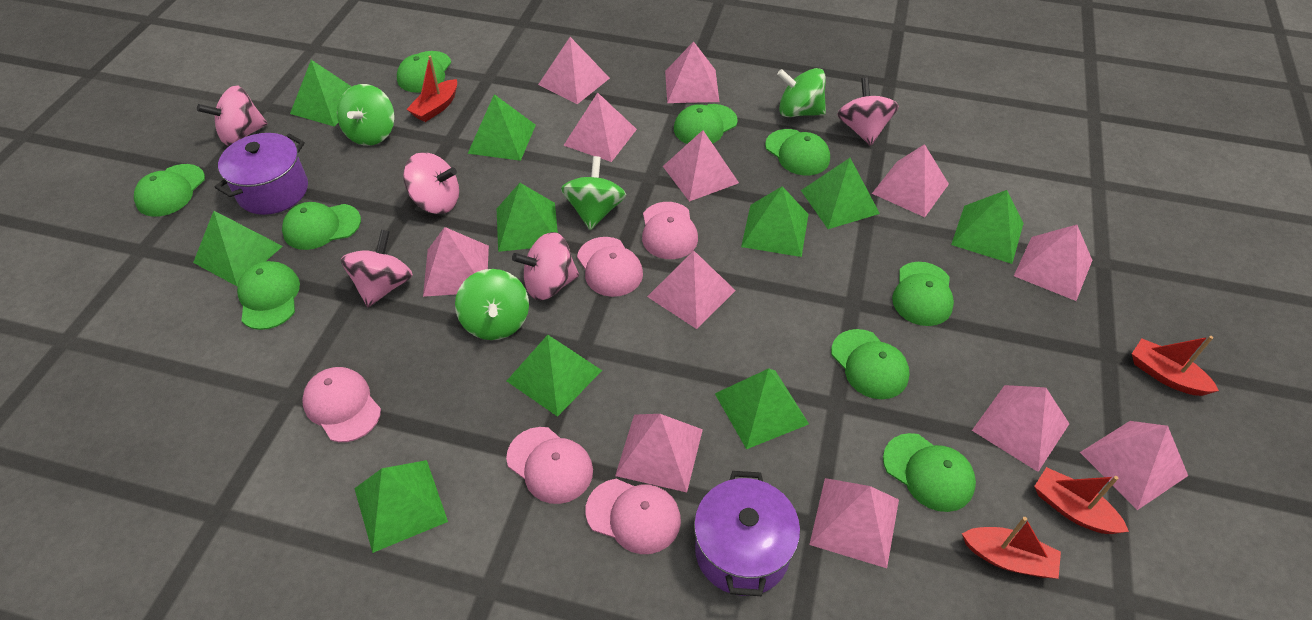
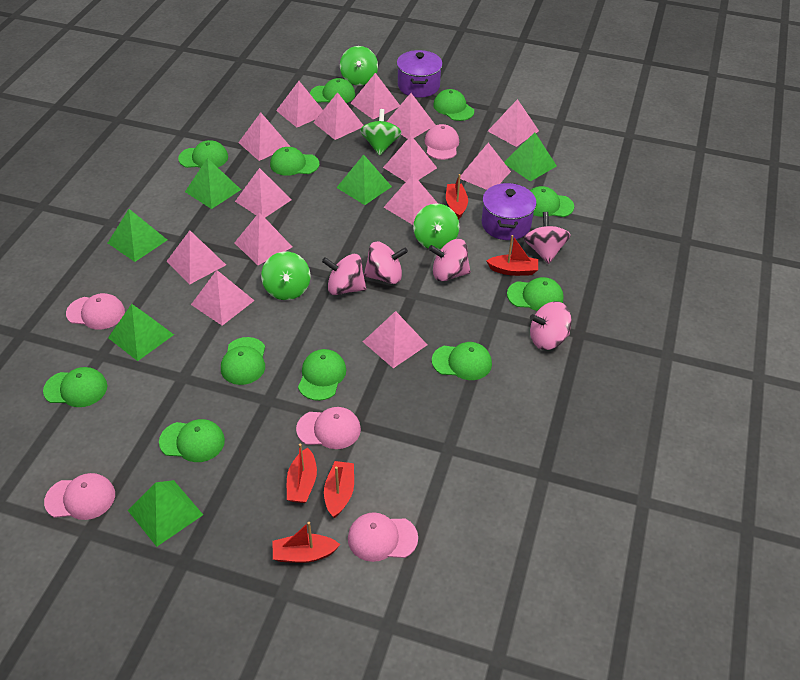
green cap: 9 -> 11
green pyramid: 10 -> 6
pink pyramid: 12 -> 14
red boat: 4 -> 5

